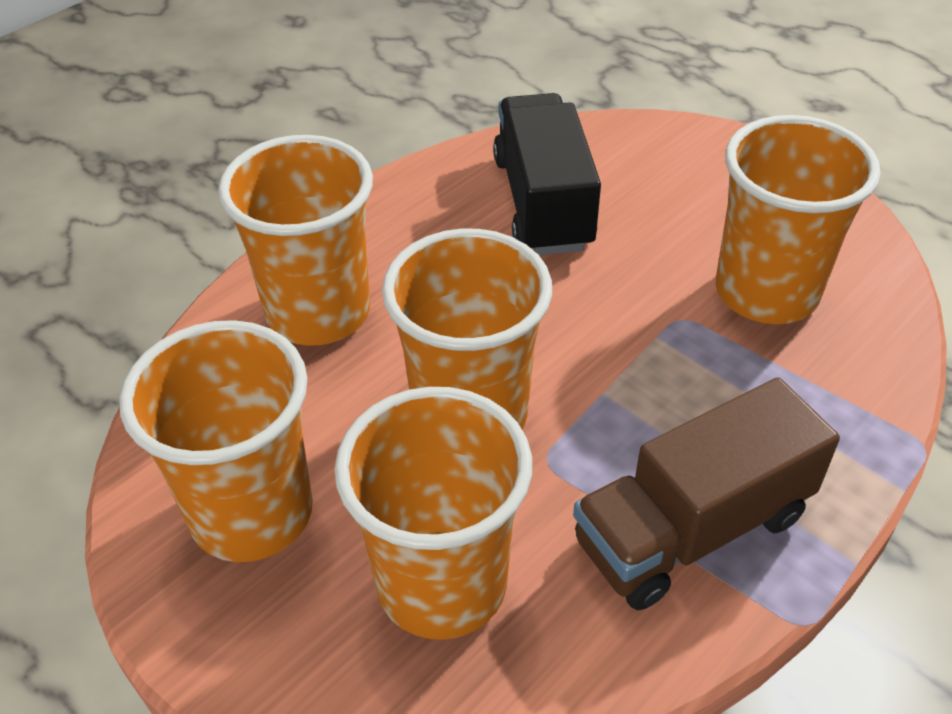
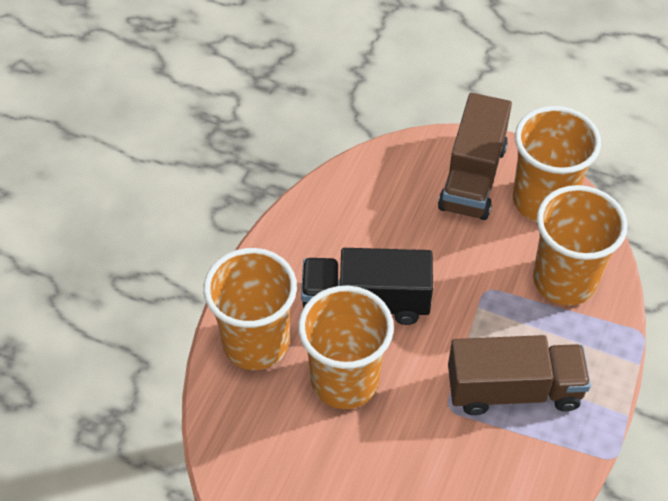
brown truck: 1 -> 2
orange cup: 5 -> 4

